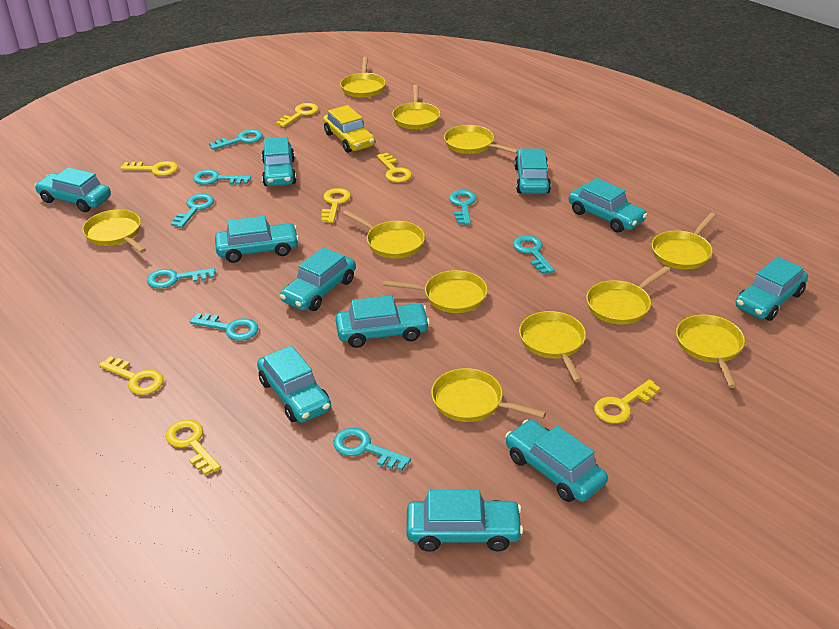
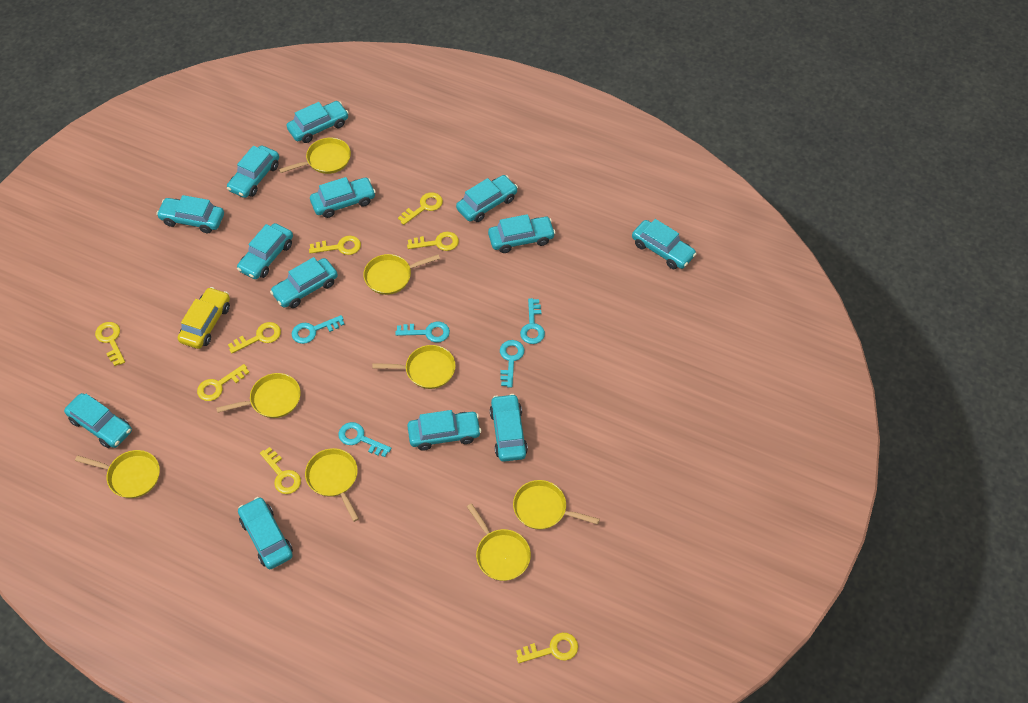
turquoise car: 11 -> 13
turquoise key: 8 -> 5
yellow key: 7 -> 8
yellow pan: 11 -> 8

